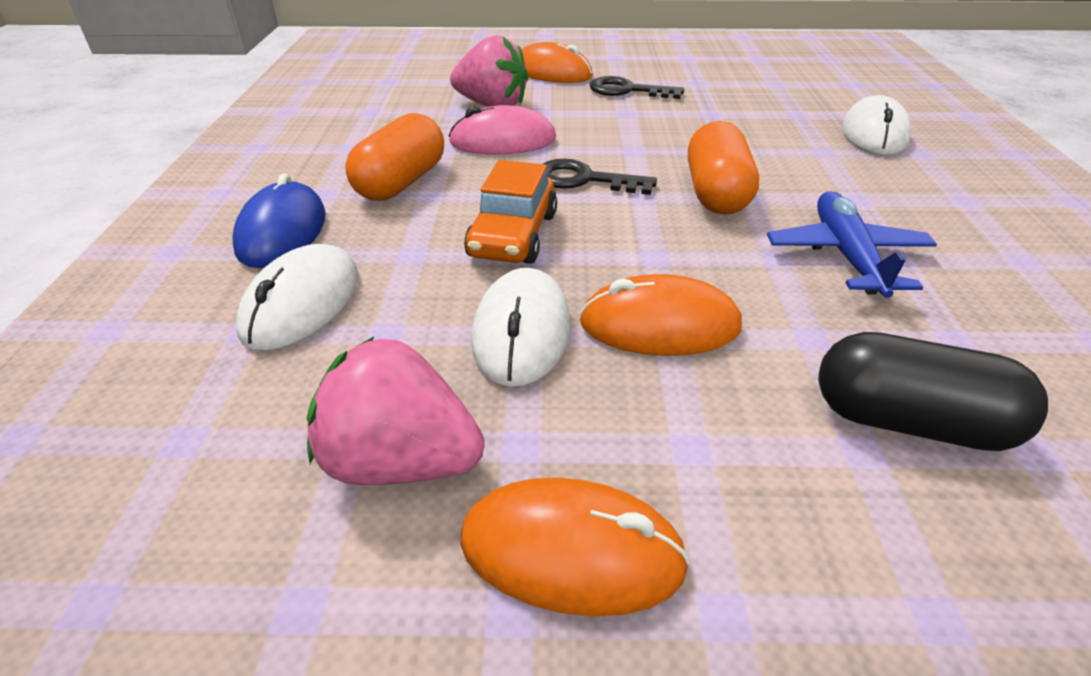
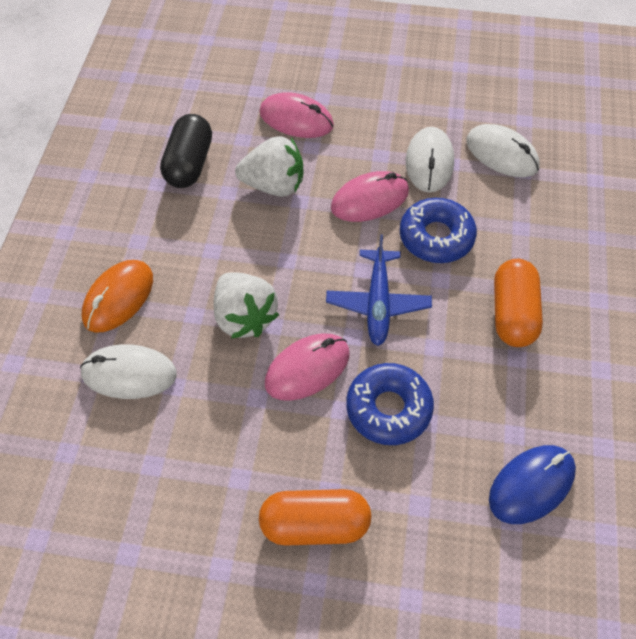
black key: 2 -> 0
blue donut: 0 -> 2
orange car: 1 -> 0
orange mouse: 3 -> 1
pink mouse: 1 -> 3
pink strawberry: 2 -> 0
white strawberry: 0 -> 2

